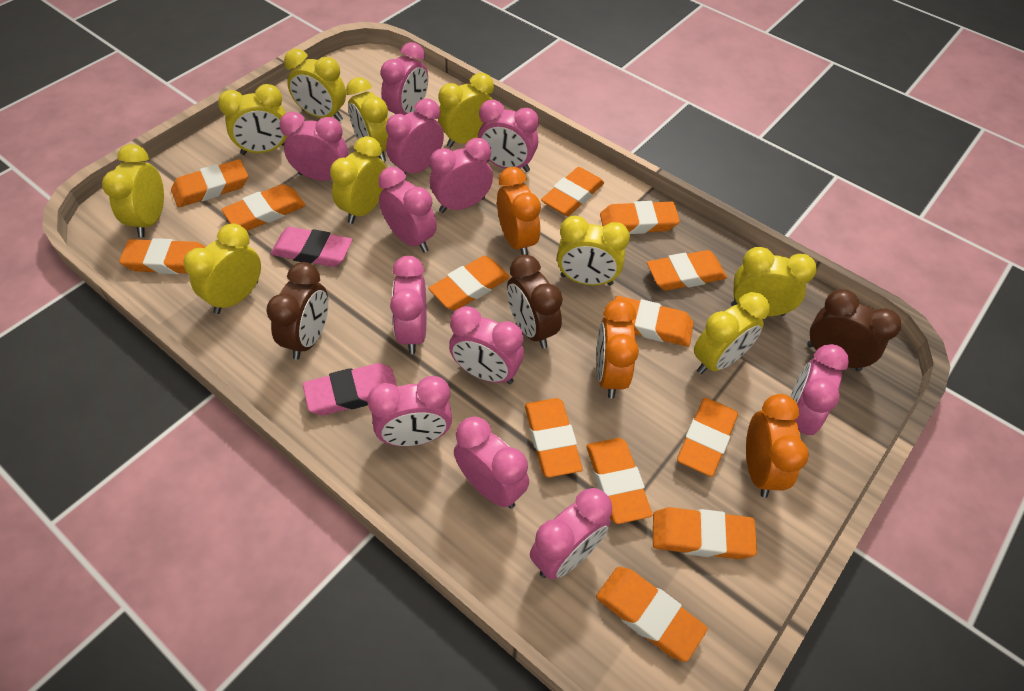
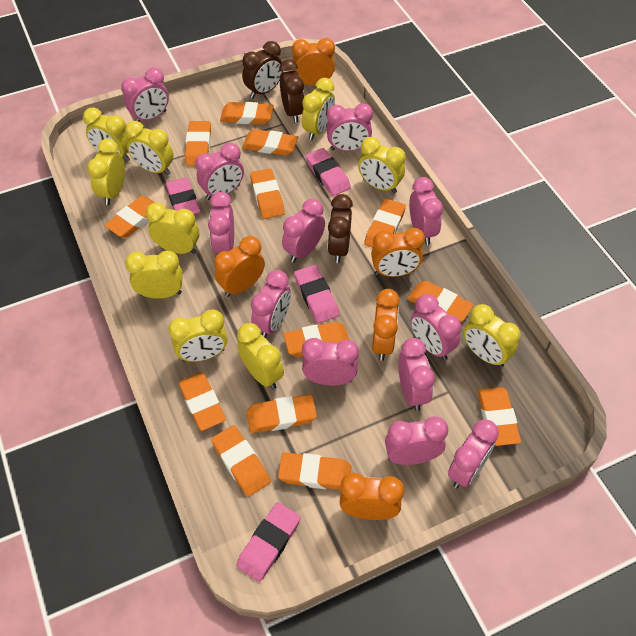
orange clock: 3 -> 5
pink eraser: 2 -> 4

